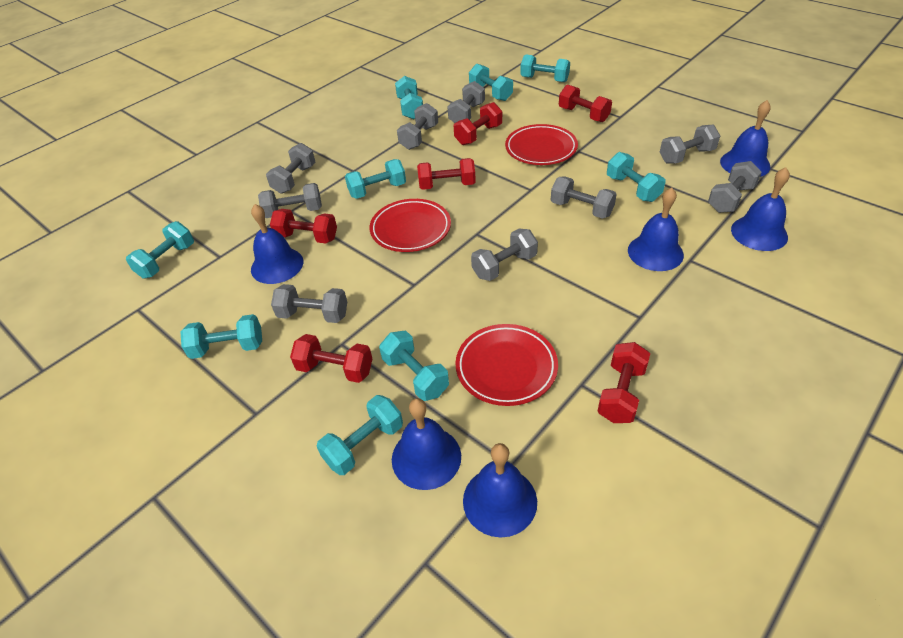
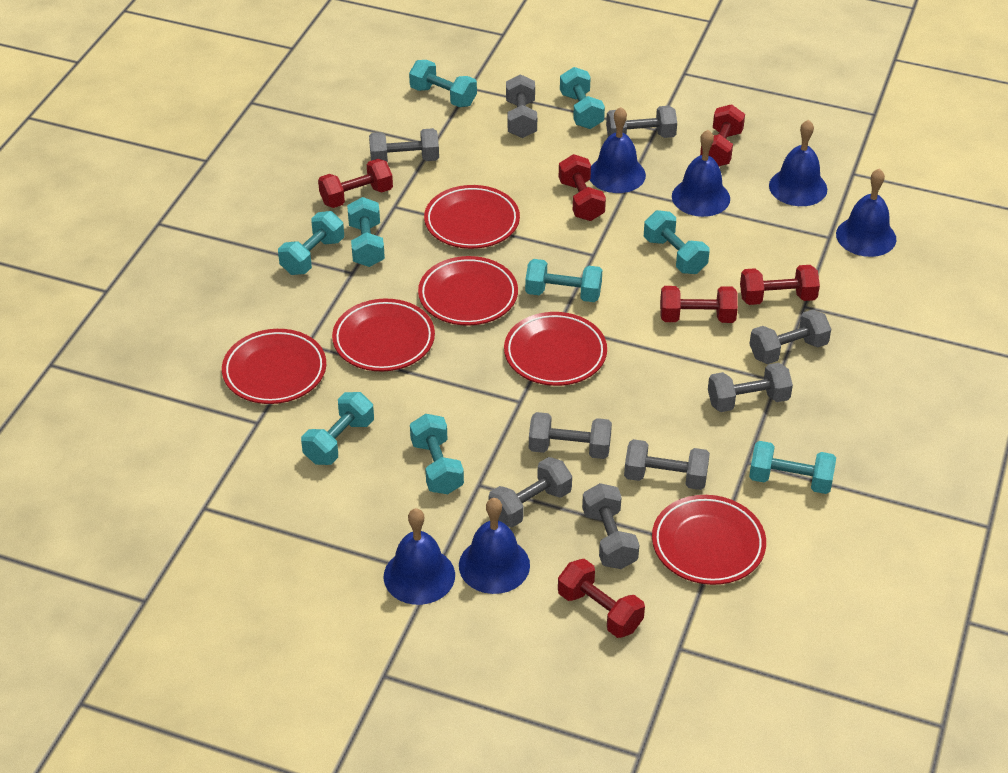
red plate: 3 -> 6

